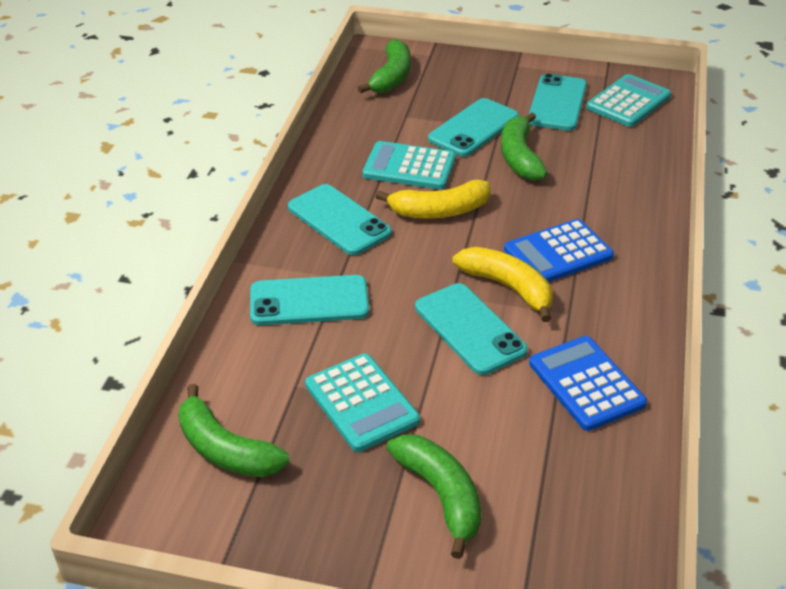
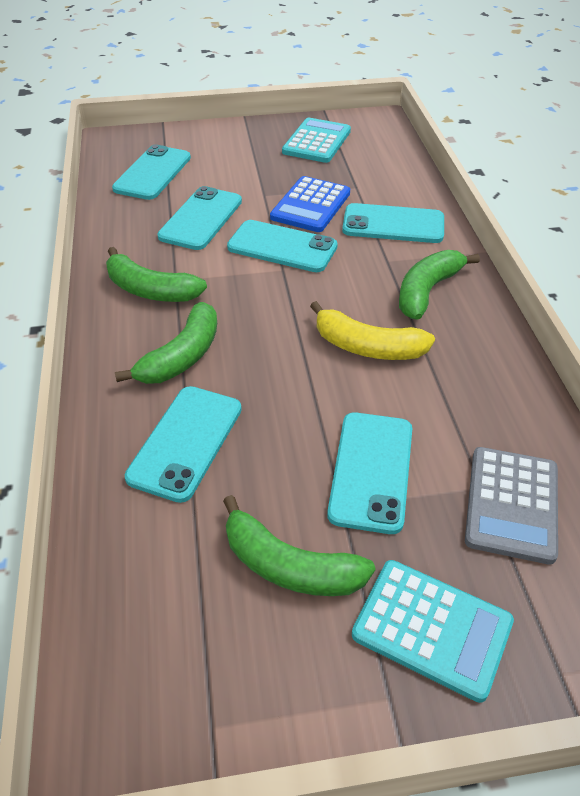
blue calculator: 2 -> 1
grey calculator: 0 -> 1
turquoise calculator: 3 -> 2
turquoise phone: 5 -> 6
yellow banana: 2 -> 1

